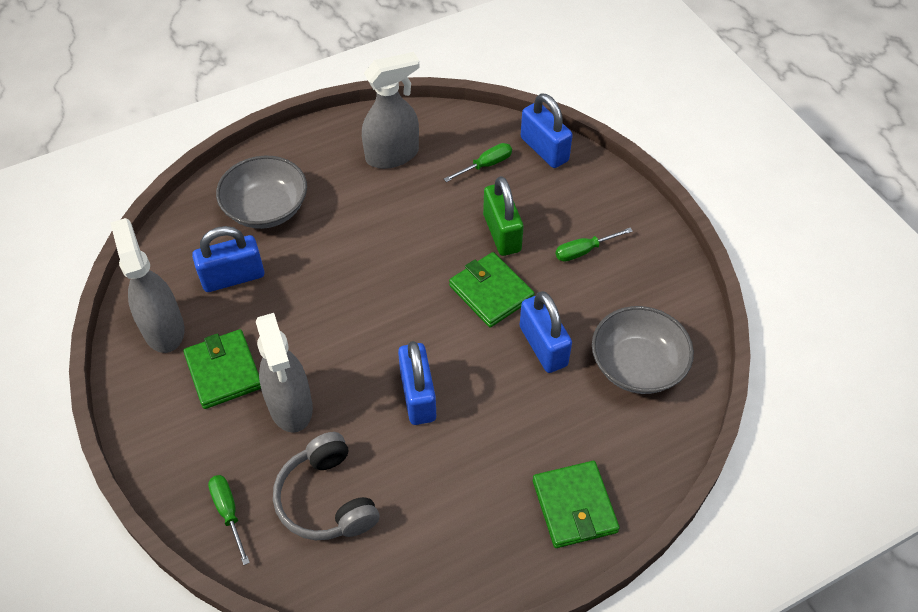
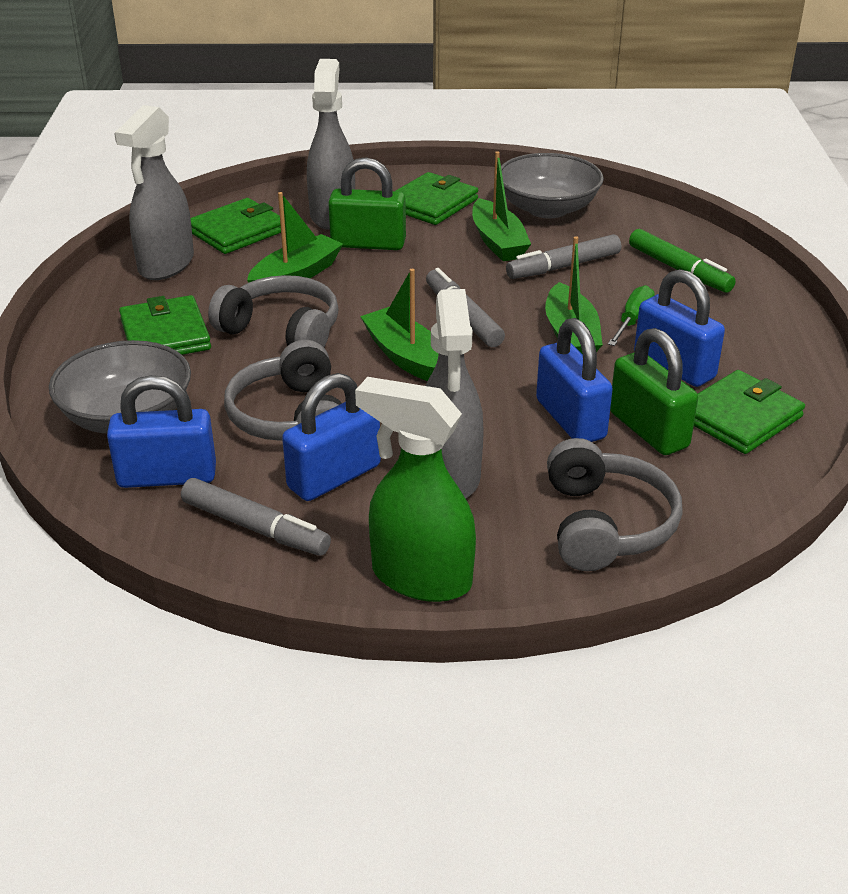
green boat: 0 -> 4
green marker: 0 -> 1
green padlock: 1 -> 2
green screwdriver: 3 -> 1
green spray bottle: 0 -> 1
green wallet: 3 -> 4
grey headphones: 1 -> 3
grey marker: 0 -> 3

